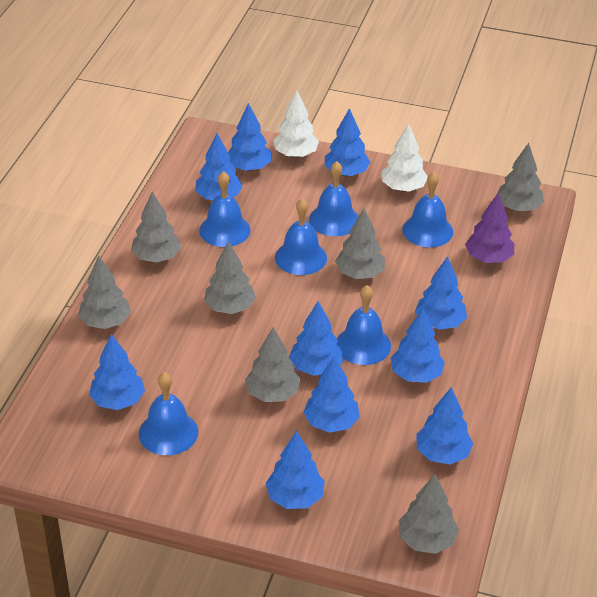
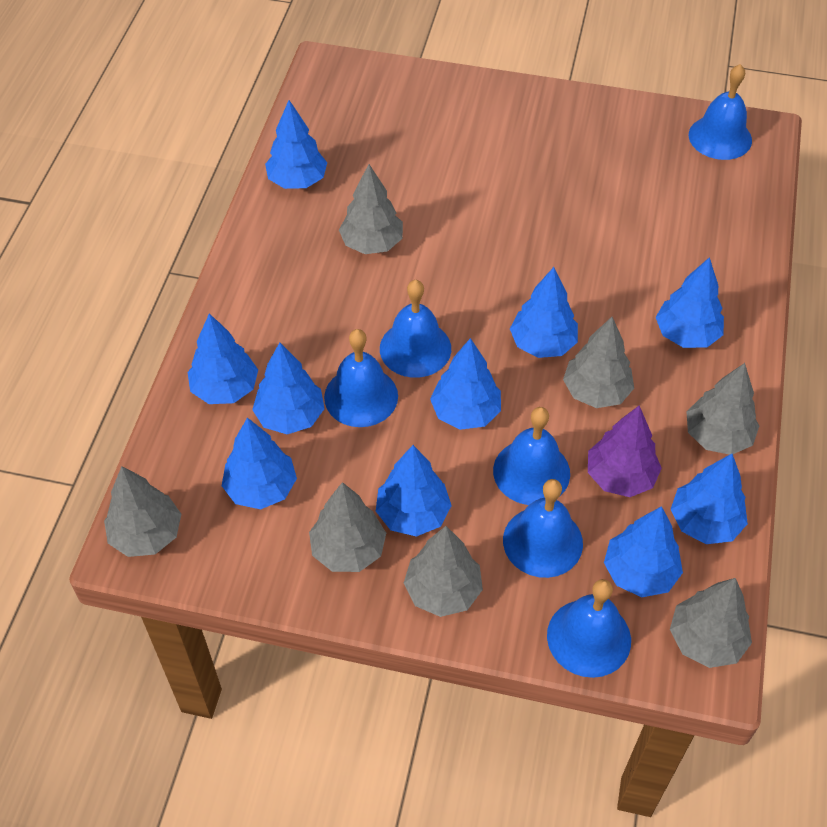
white tree: 2 -> 0

